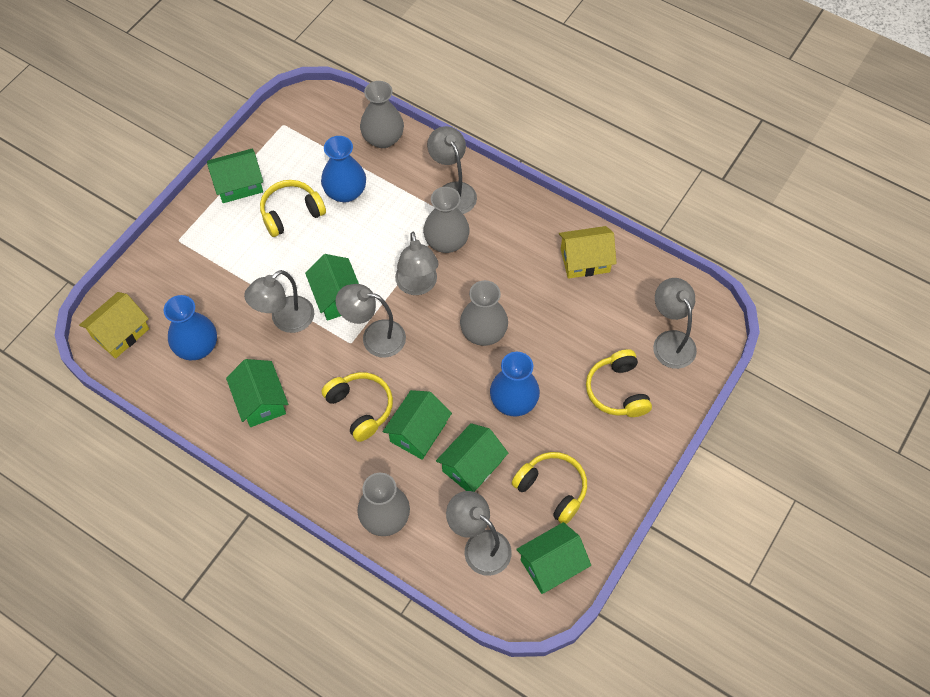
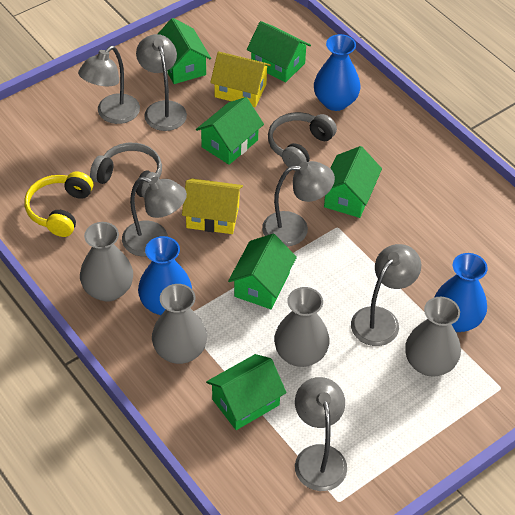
grey headphones: 0 -> 2
yellow headphones: 4 -> 1

